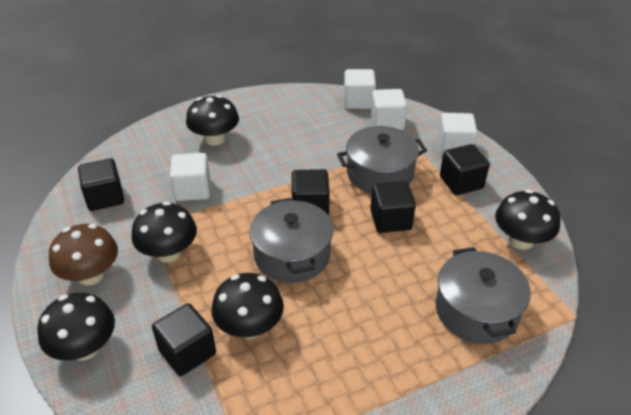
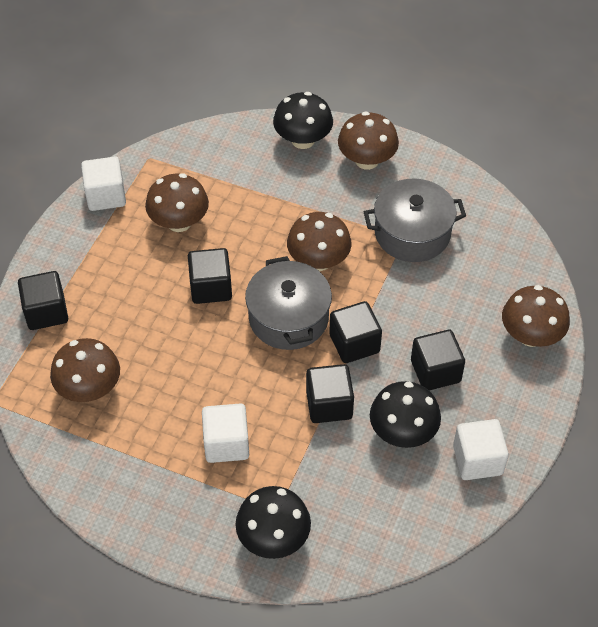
black mushroom: 5 -> 3
brown mushroom: 1 -> 5
grey pot: 3 -> 2
white cube: 4 -> 3

